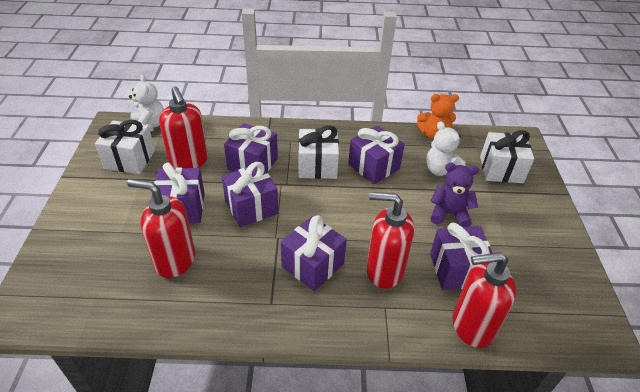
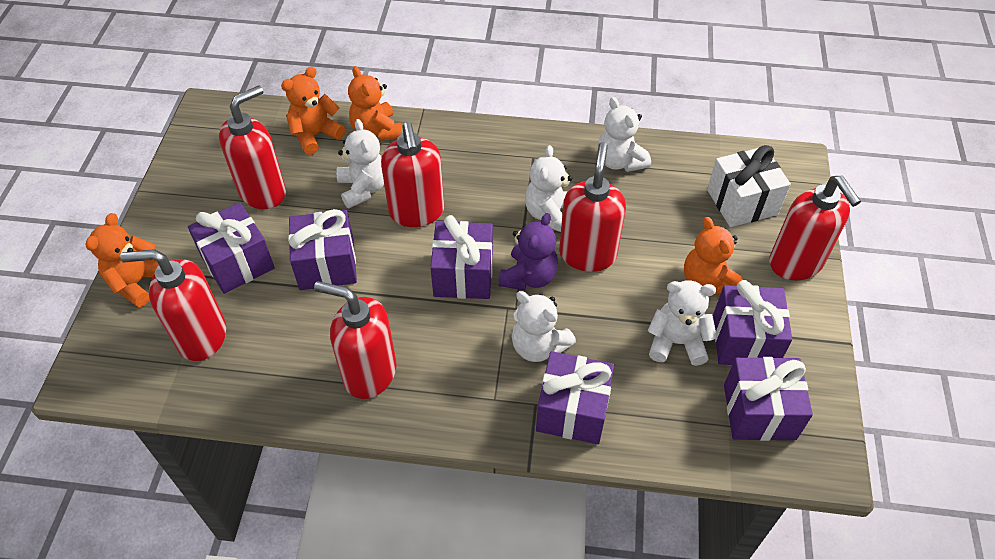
orange teddy bear: 1 -> 4
red soap dispenser: 4 -> 6
white gift: 3 -> 1
white teddy bear: 2 -> 5

